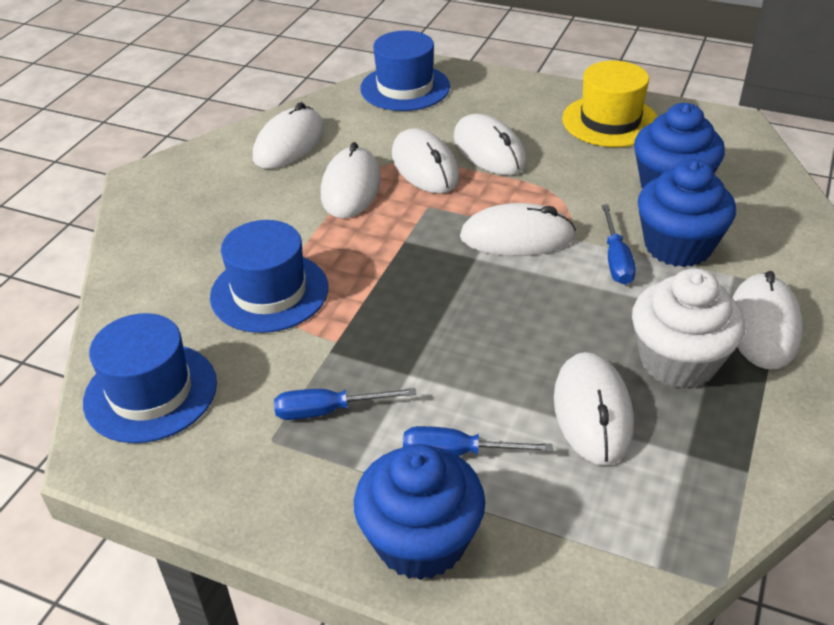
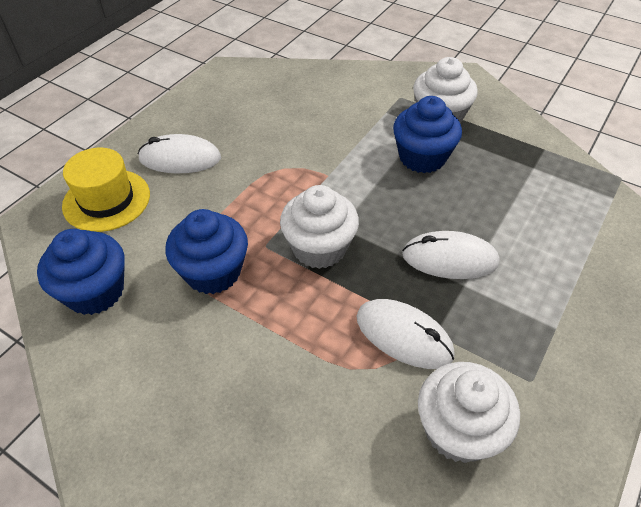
blue hat: 3 -> 0
blue screwdriver: 3 -> 0
white cupcake: 1 -> 3
white mouse: 7 -> 3

